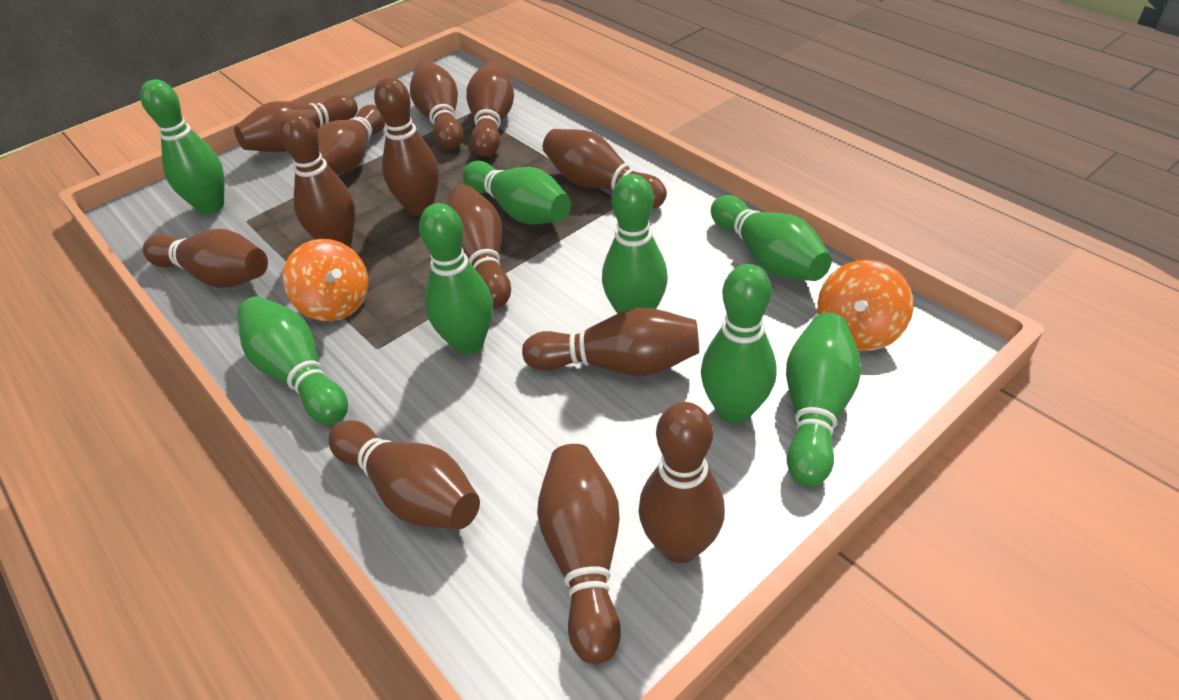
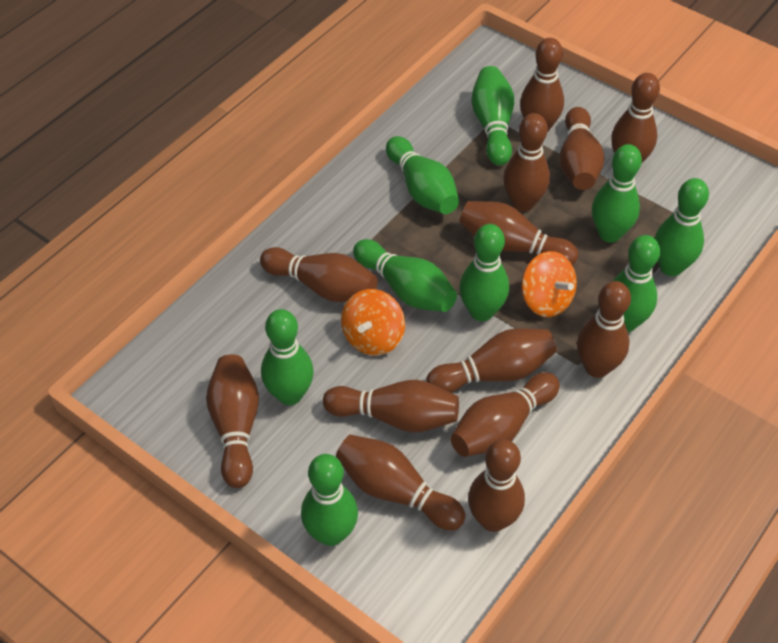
green bowling pin: 8 -> 9

